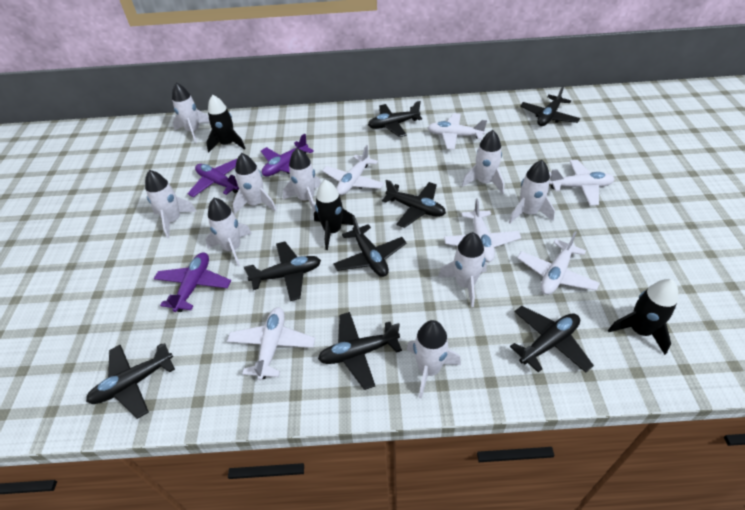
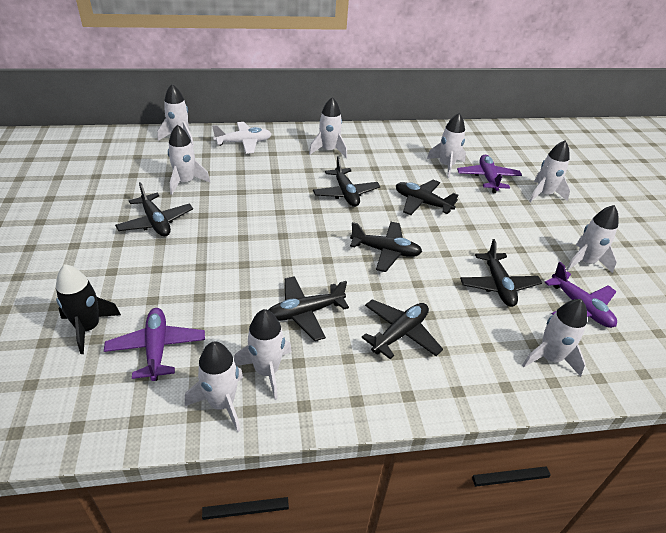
black plane: 8 -> 7
black rocket: 3 -> 1
white plane: 6 -> 1

